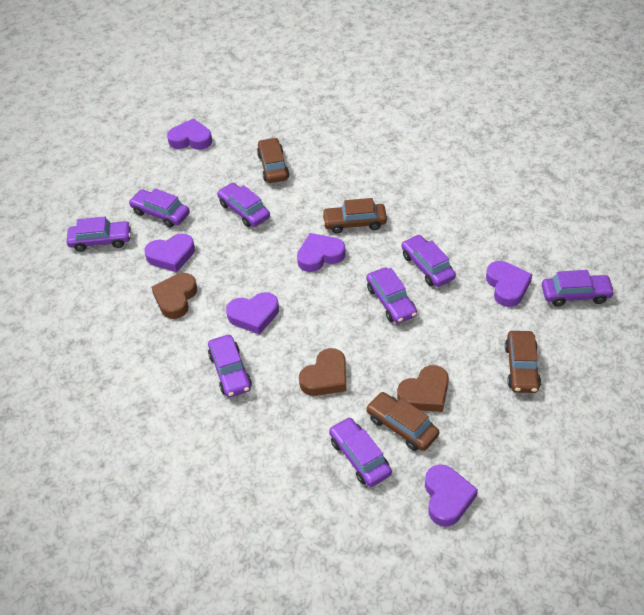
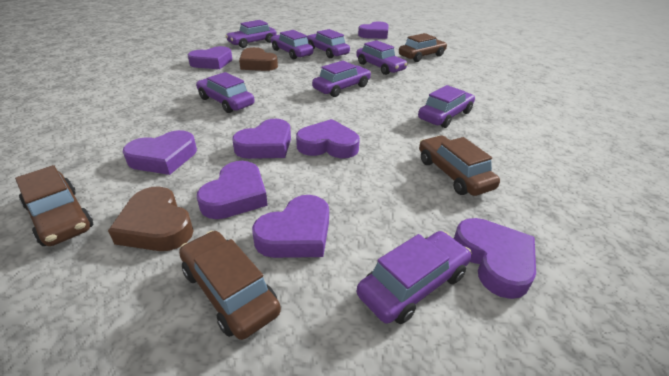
brown heart: 3 -> 2
purple heart: 6 -> 8

